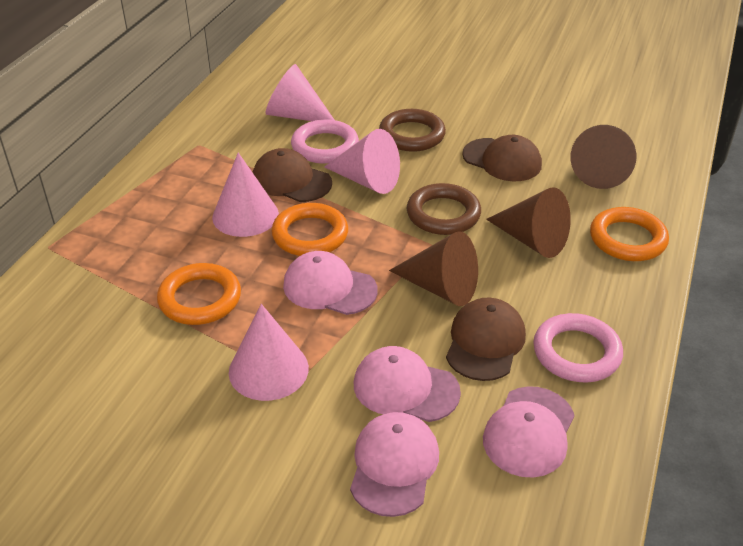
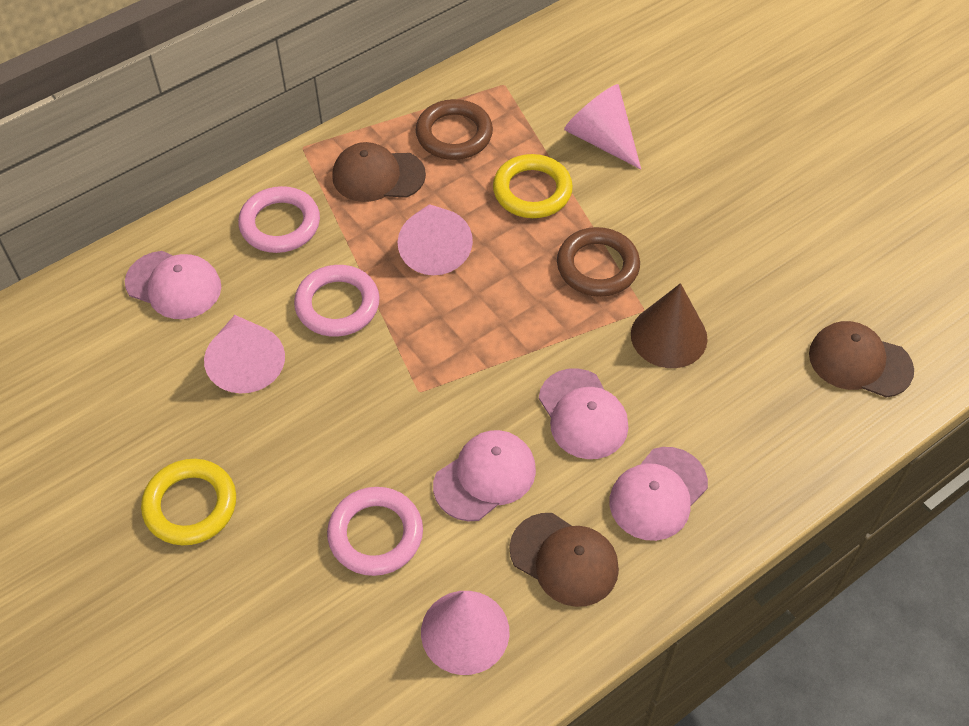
brown cone: 3 -> 1
orange ring: 3 -> 0
pink ring: 2 -> 3
yellow ring: 0 -> 2

